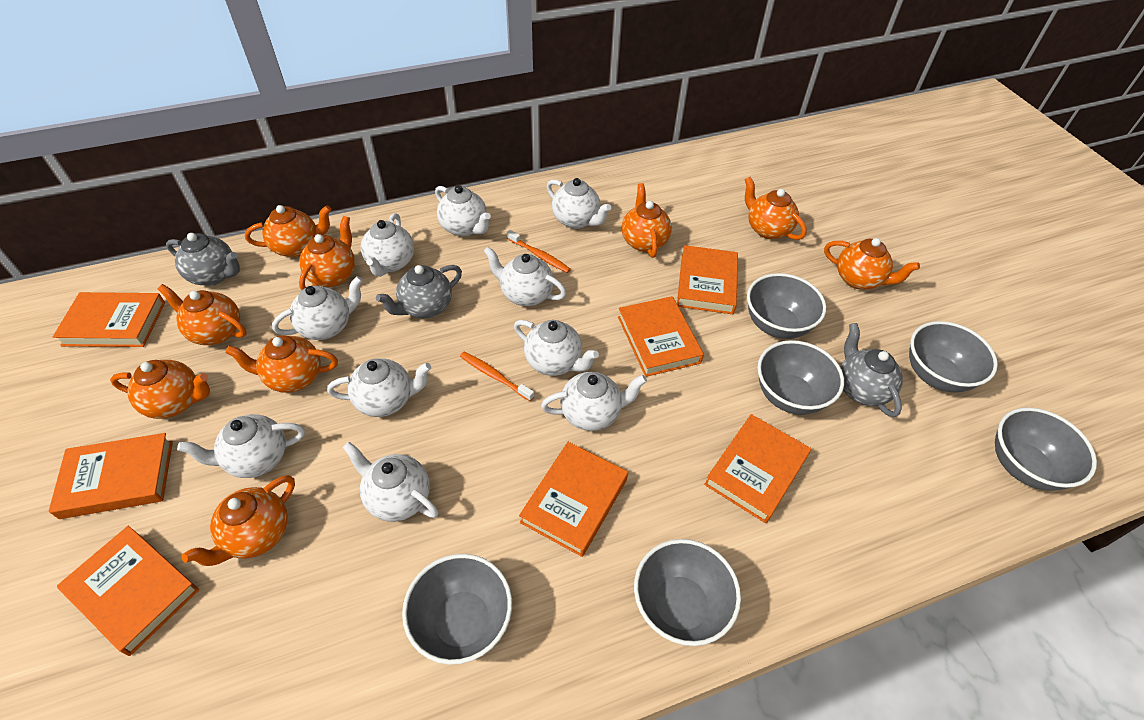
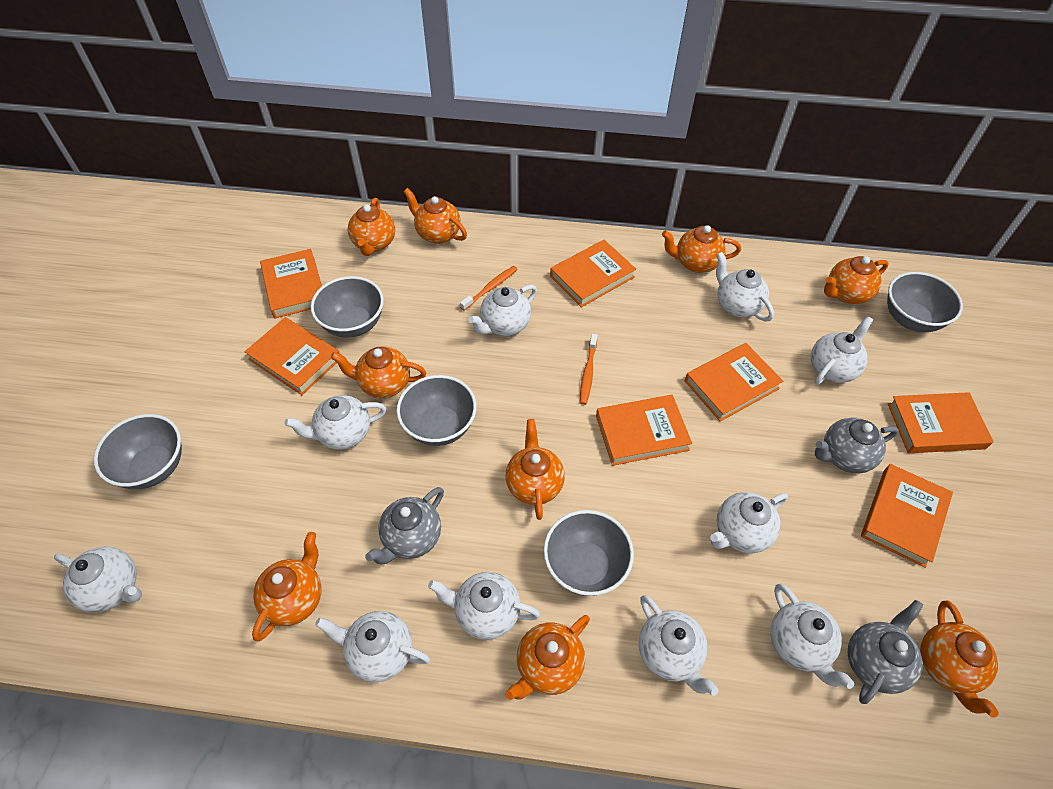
grey bowl: 6 -> 5

